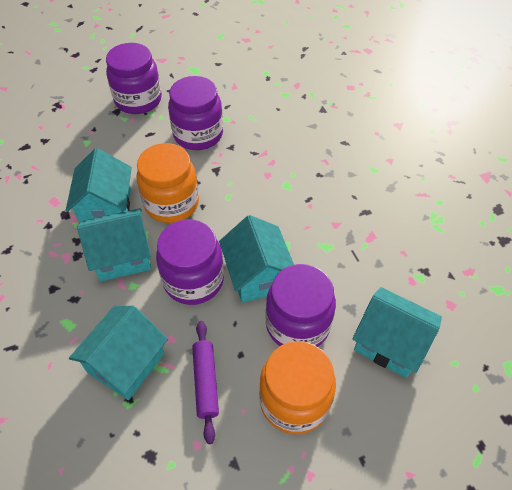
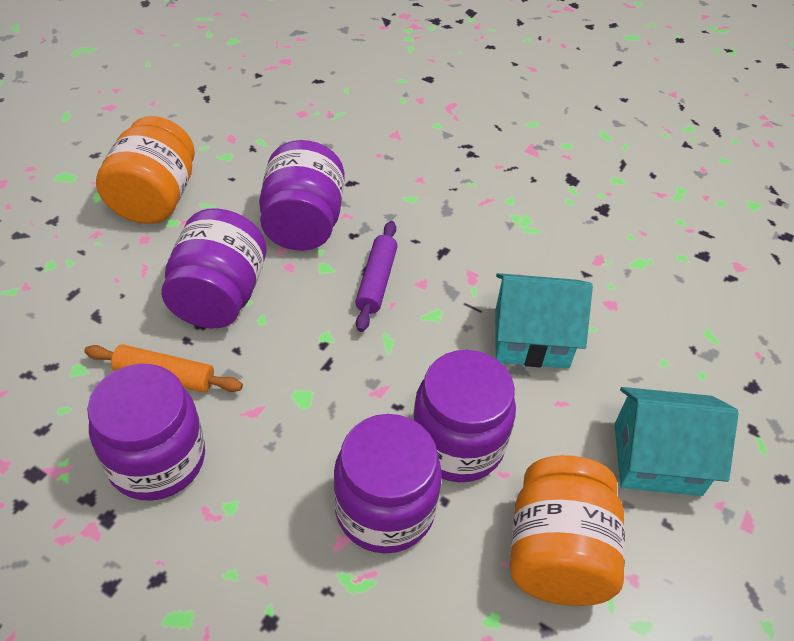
orange rolling pin: 0 -> 1
purple jar: 4 -> 5
turquoise house: 5 -> 2

